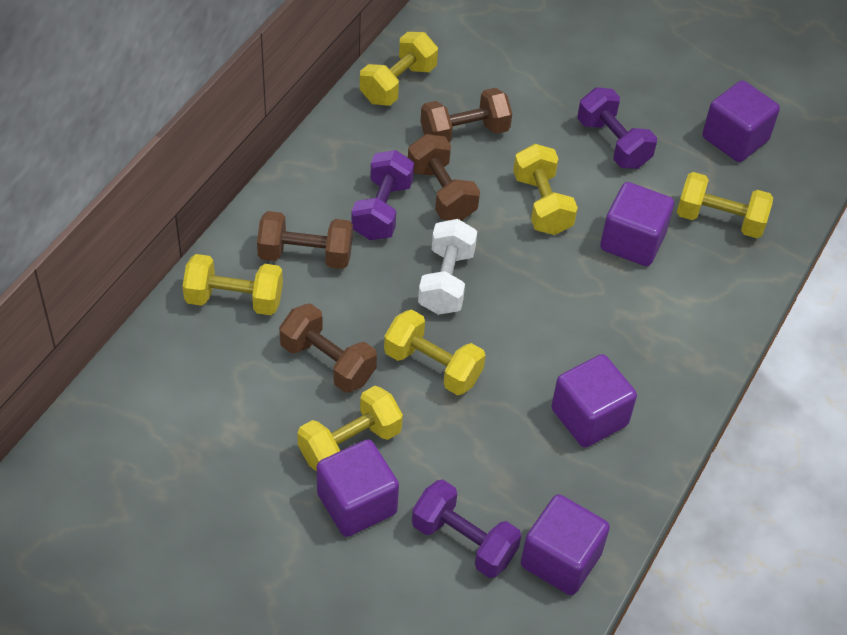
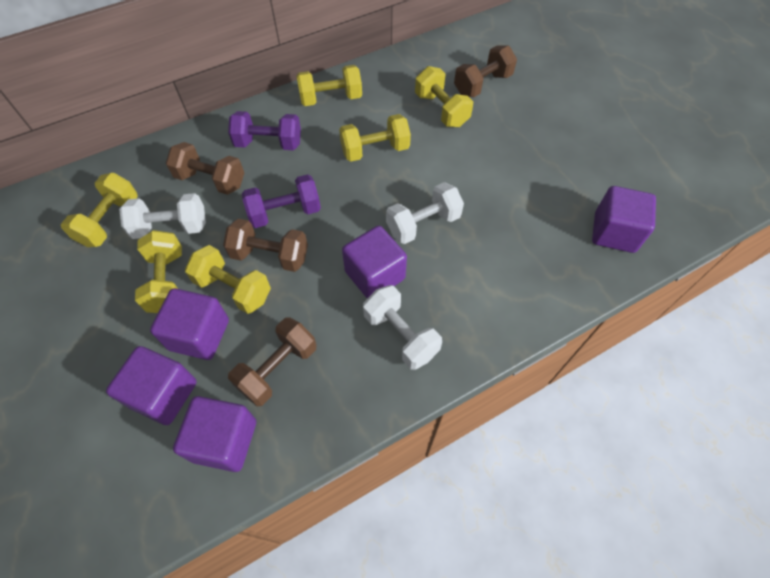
purple dumbbell: 3 -> 2
white dumbbell: 1 -> 3

